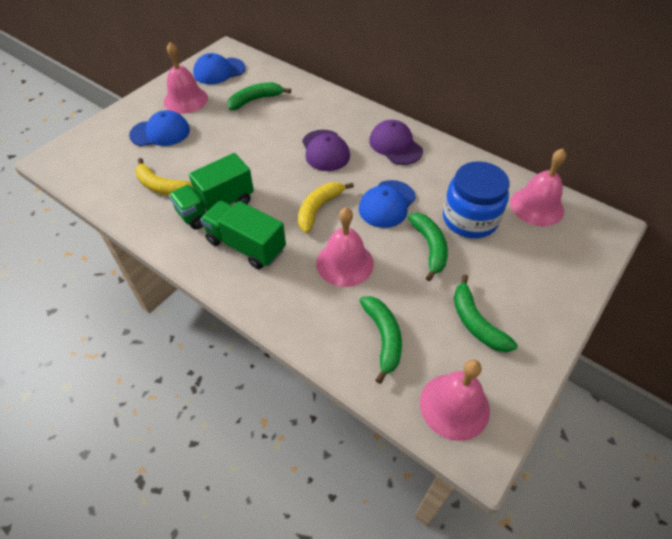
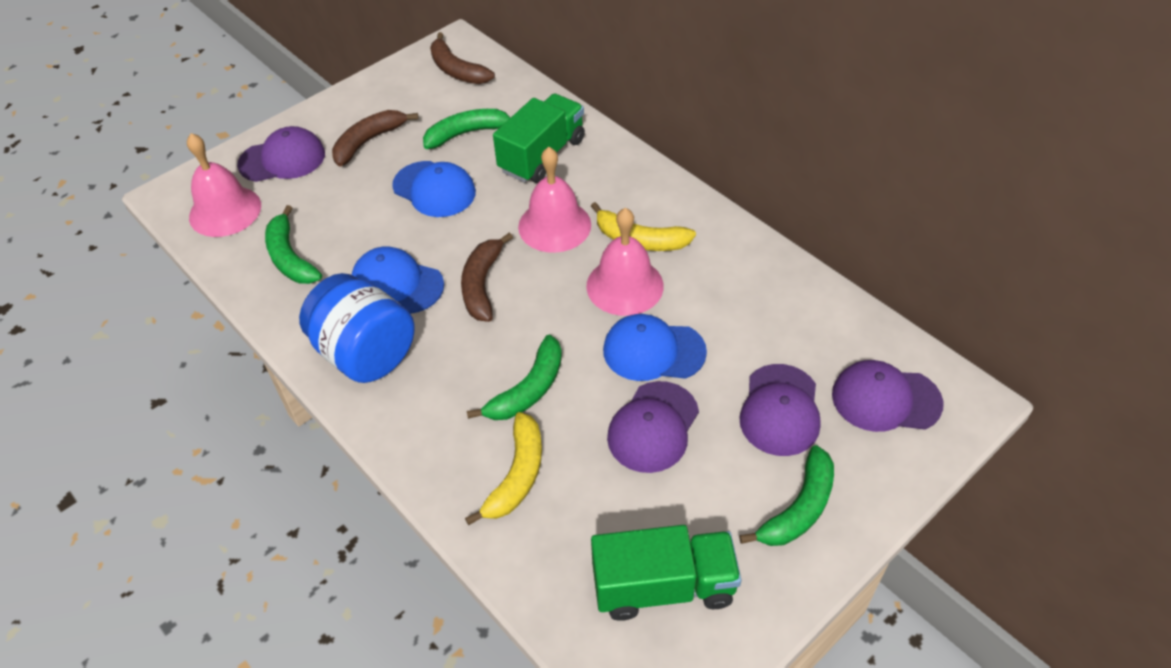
brown banana: 0 -> 3
pink bell: 4 -> 3
purple cap: 2 -> 4

